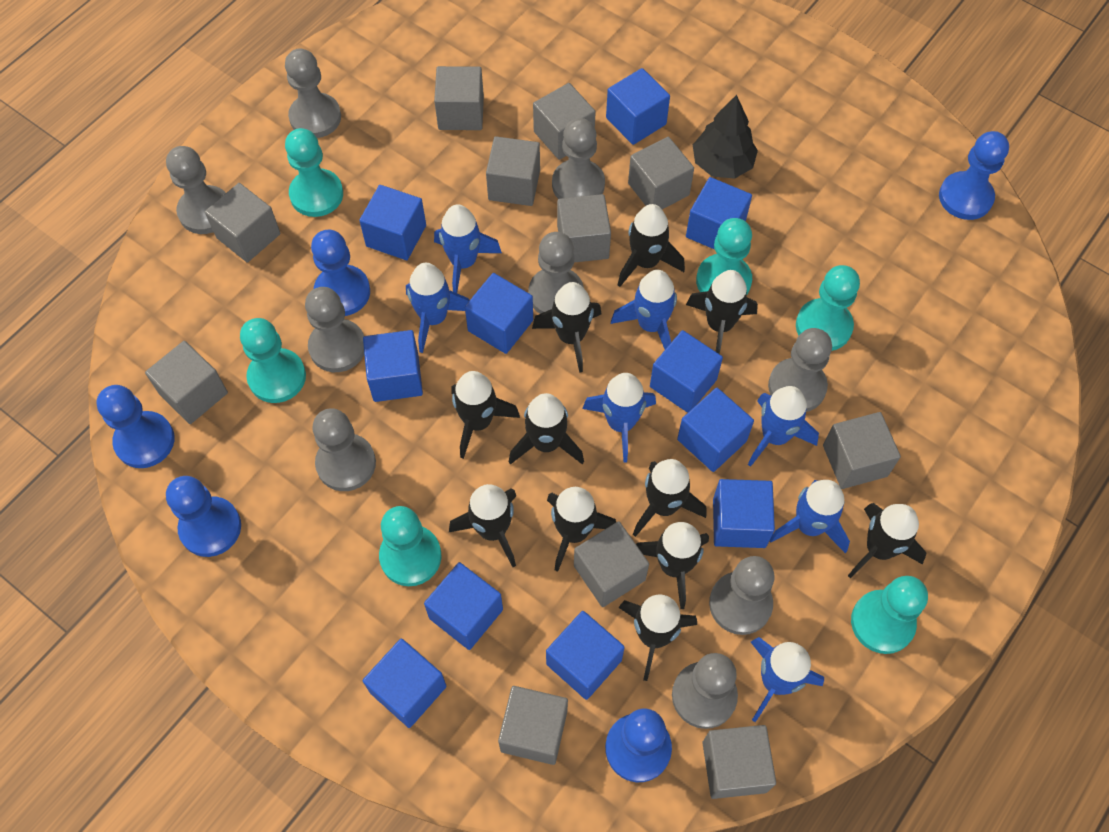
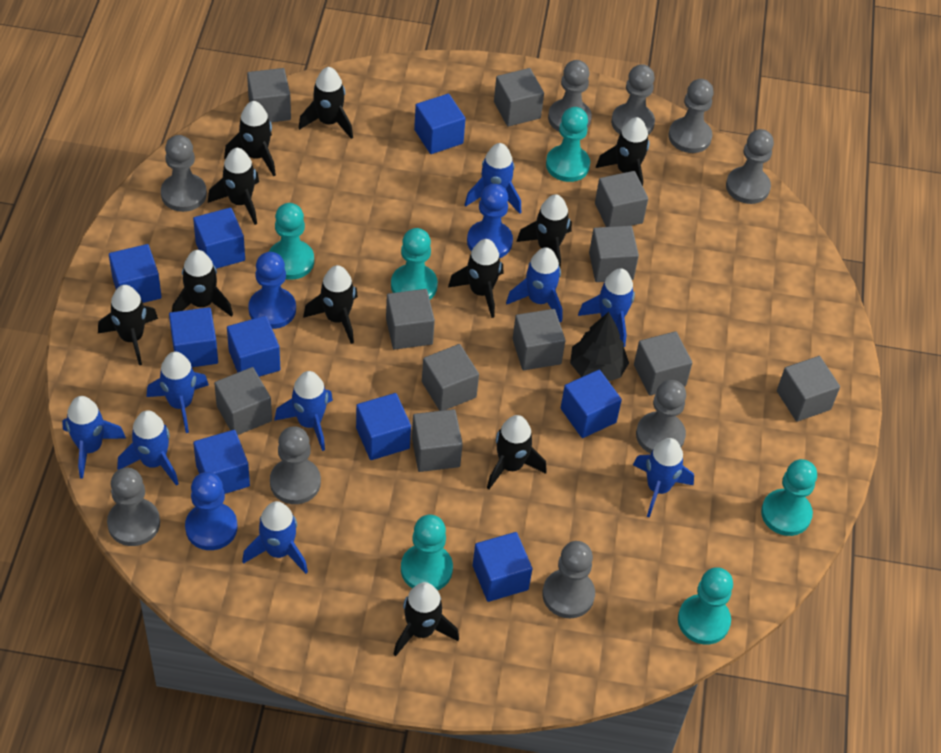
blue cube: 11 -> 9
blue pawn: 5 -> 3
blue rocket: 7 -> 9

